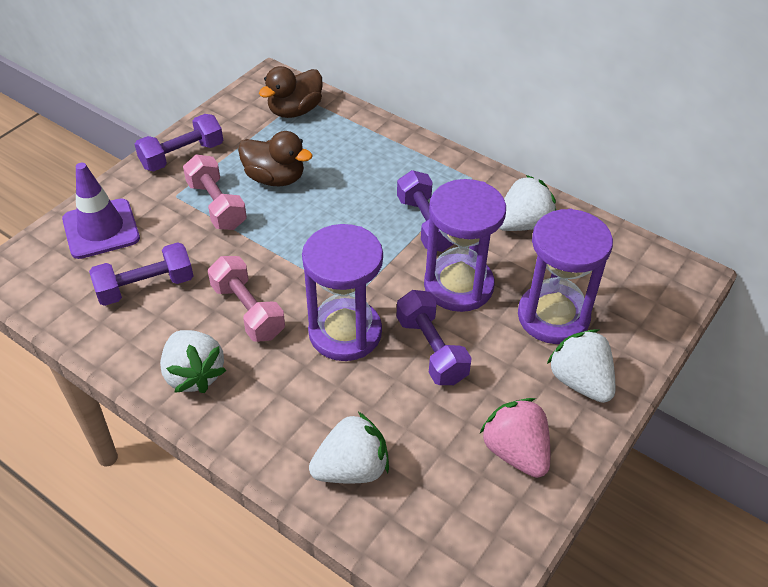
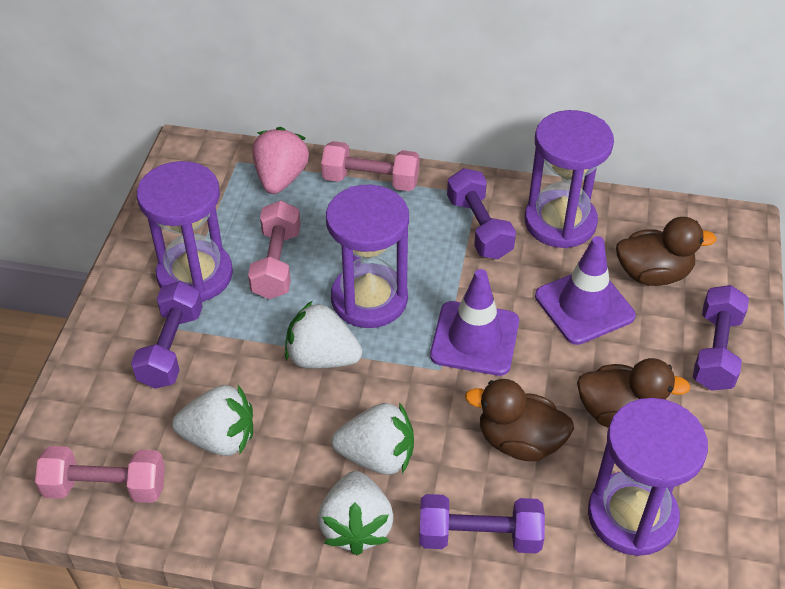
brown duck: 2 -> 3
pink dumbbell: 2 -> 3
purple hourglass: 3 -> 4
purple traffic cone: 1 -> 2

